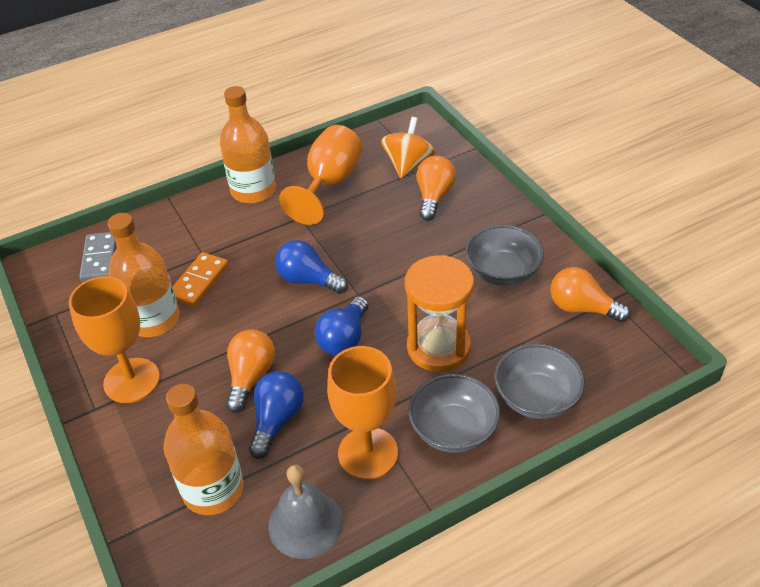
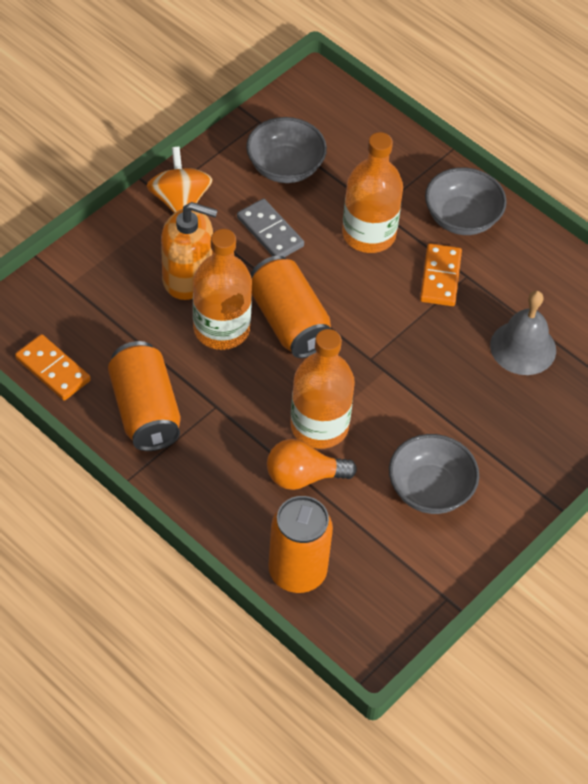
blue light bulb: 3 -> 0
orange can: 0 -> 3
orange domino: 1 -> 2
orange goblet: 3 -> 0
orange hourglass: 1 -> 0
orange light bulb: 3 -> 1
orange soap dispenser: 0 -> 1

